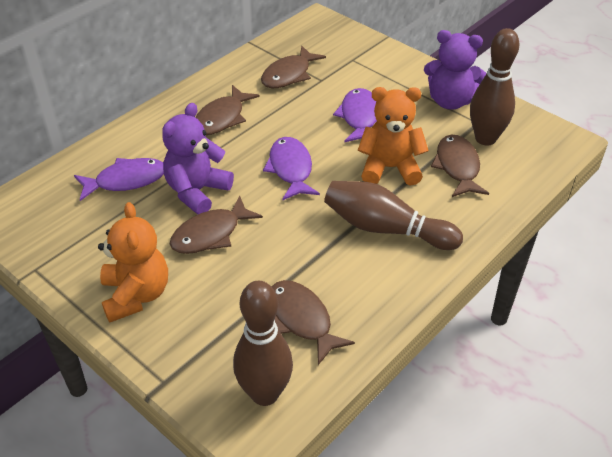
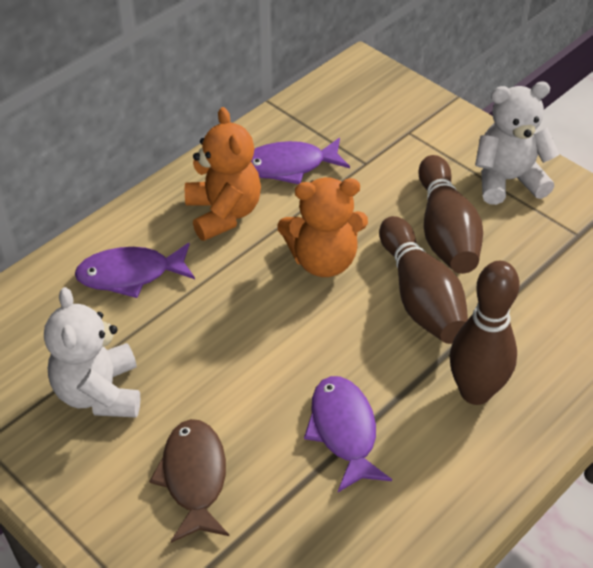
brown fish: 5 -> 1
purple teddy bear: 2 -> 0
white teddy bear: 0 -> 2

